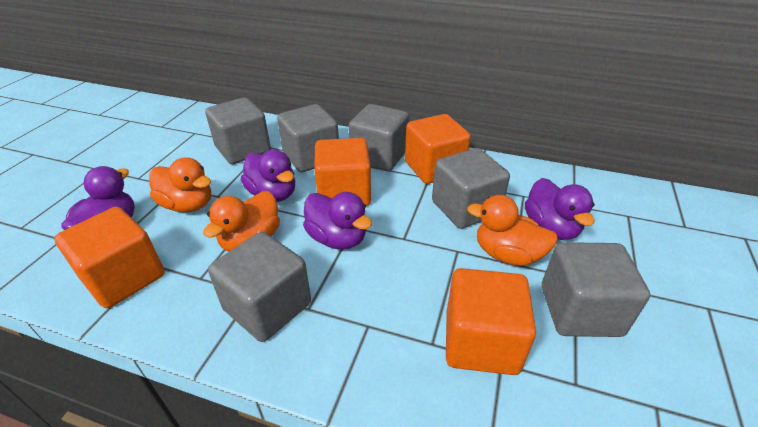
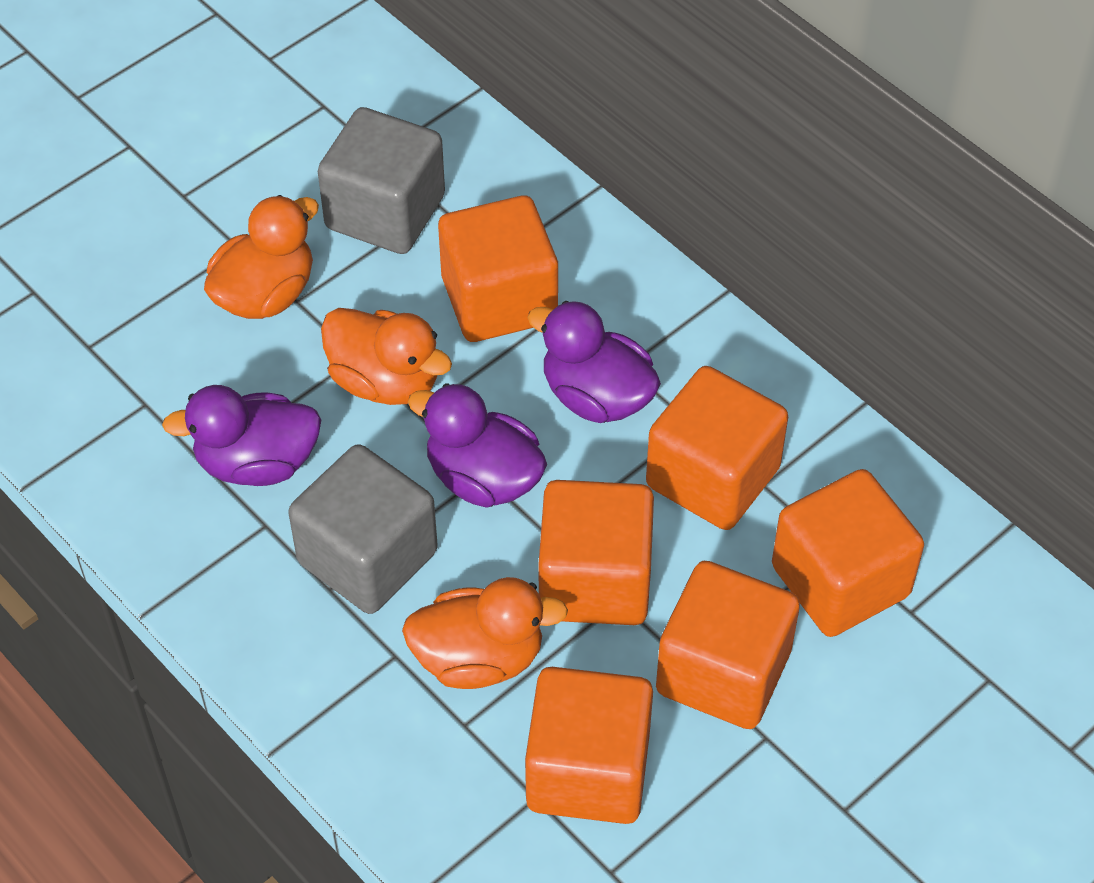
grey cube: 6 -> 2
orange cube: 4 -> 6
purple duck: 4 -> 3

